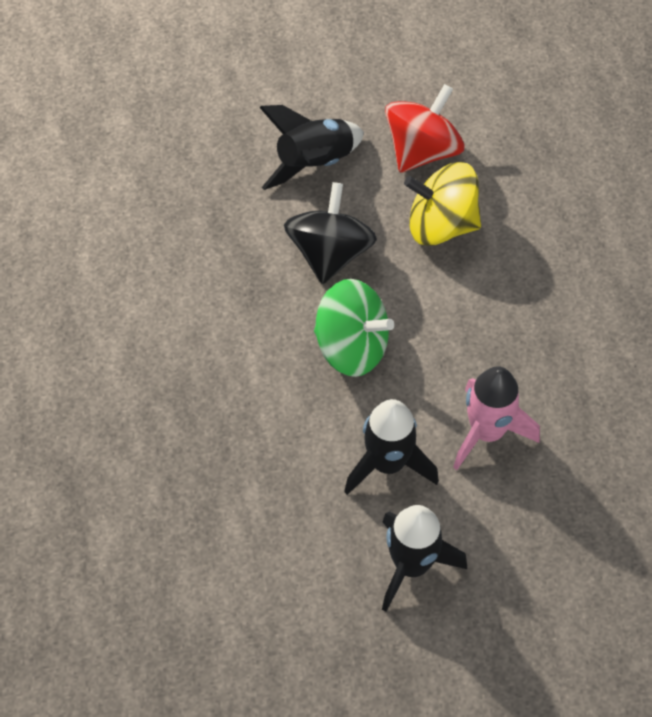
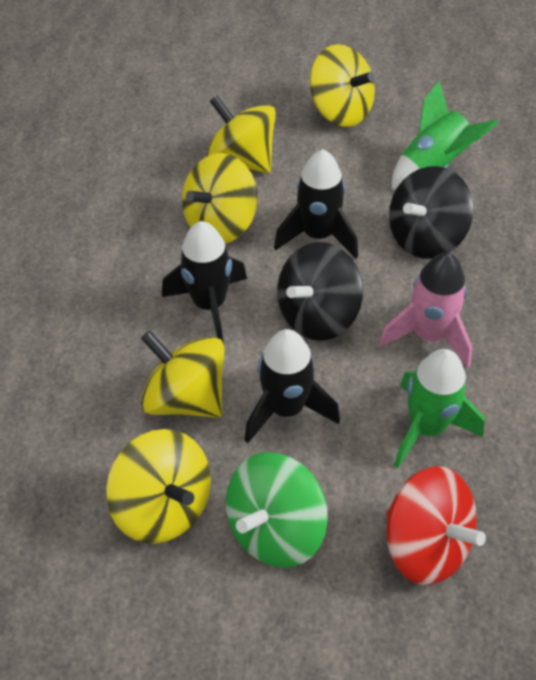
black spinning top: 1 -> 2
green rocket: 0 -> 2
yellow spinning top: 1 -> 5

